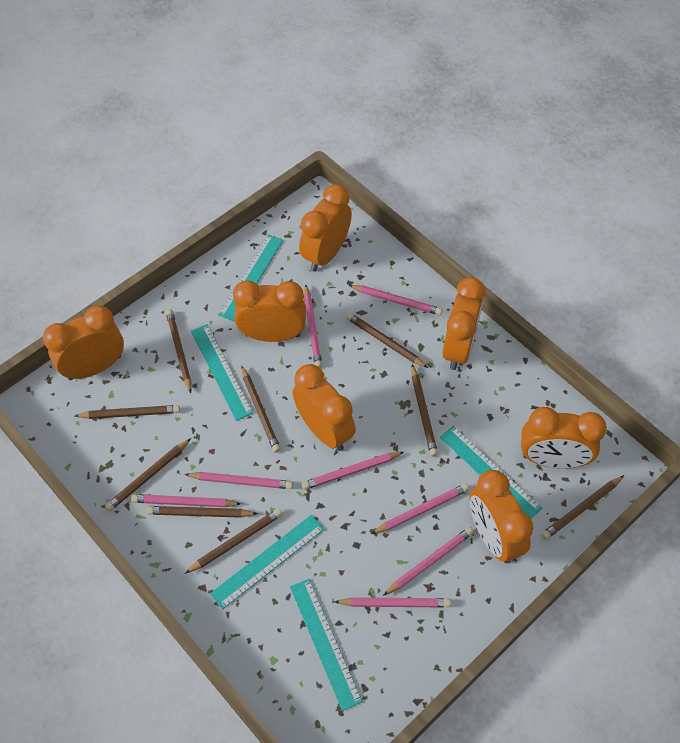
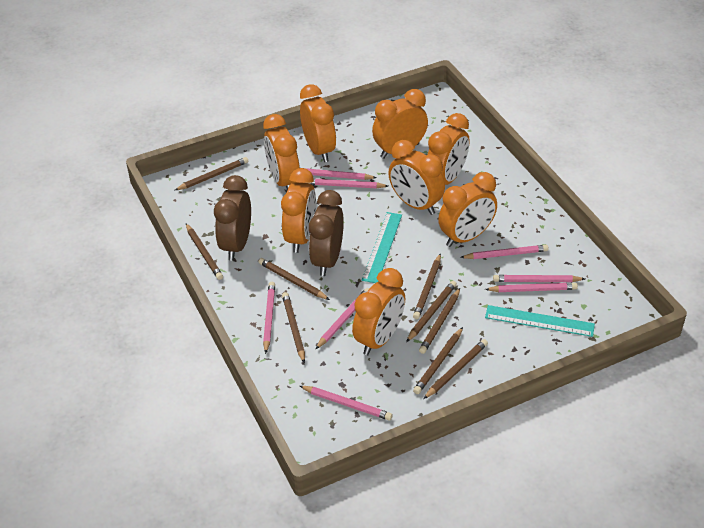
brown clock: 0 -> 2
orange clock: 7 -> 8
turquoise ruler: 5 -> 2

